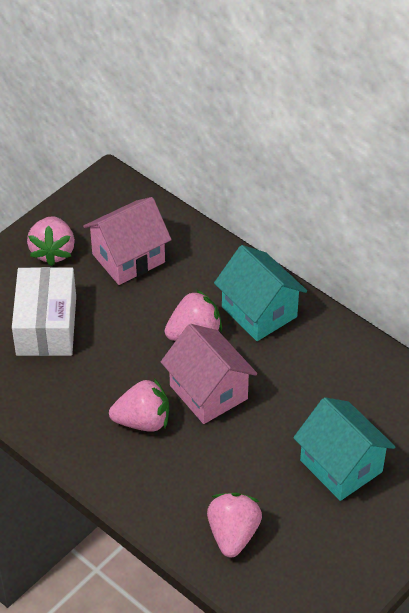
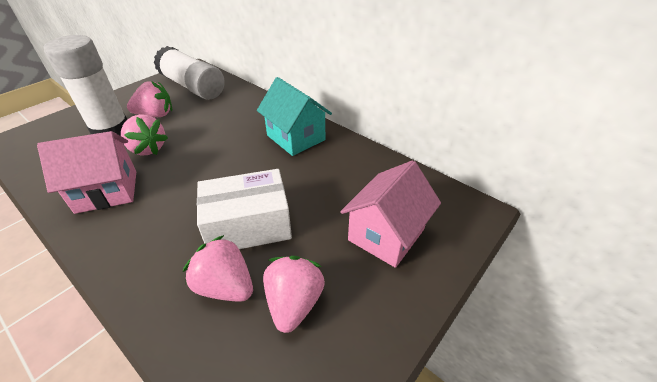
turquoise house: 2 -> 1
white glue stick: 0 -> 2

